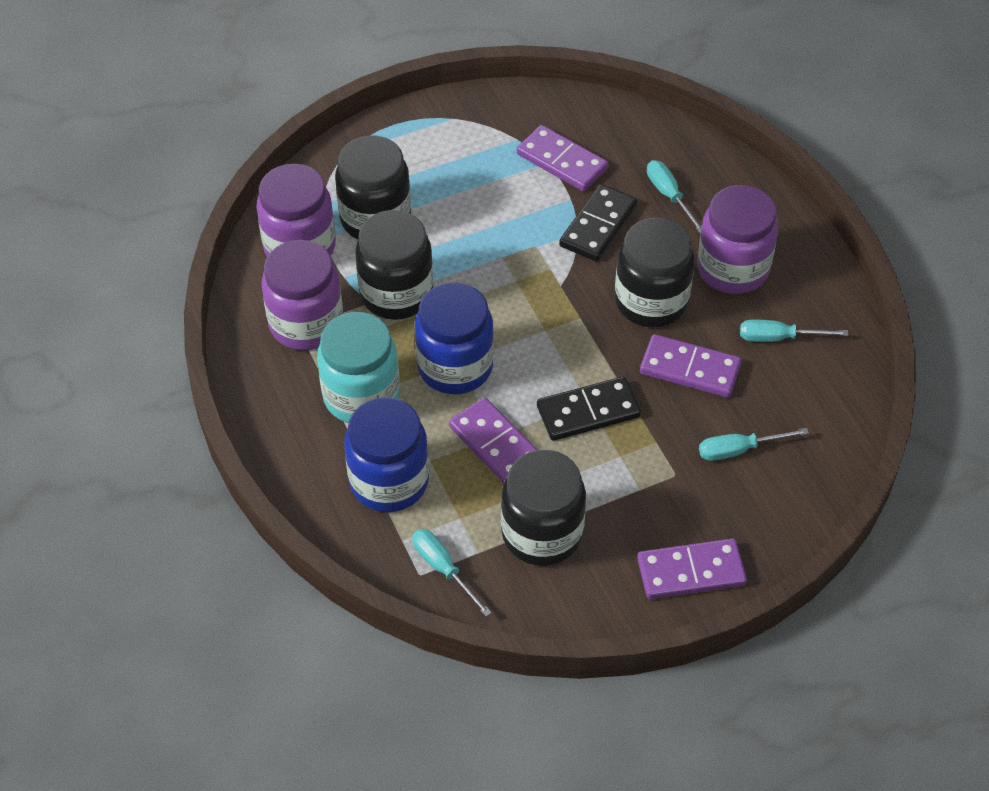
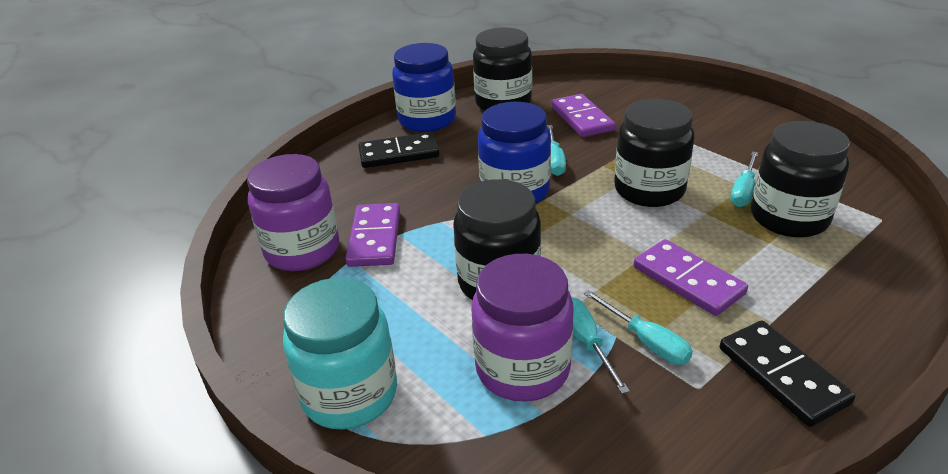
purple domino: 4 -> 3
purple jar: 3 -> 2

